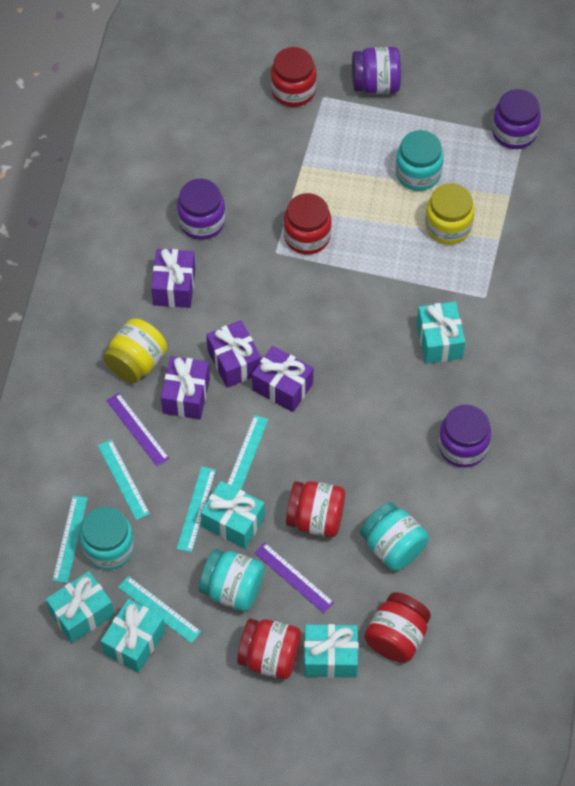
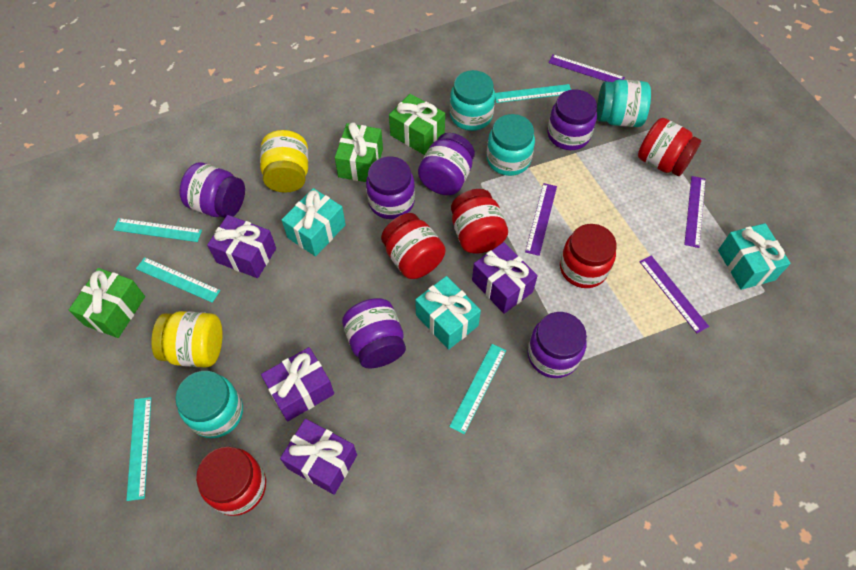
green gift: 0 -> 3
purple jar: 4 -> 6
purple ruler: 2 -> 4
turquoise gift: 5 -> 3

